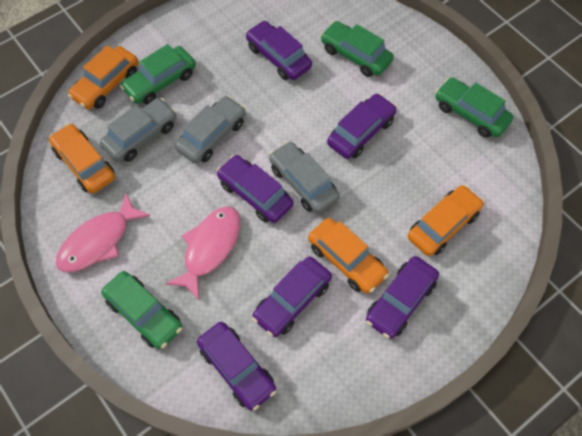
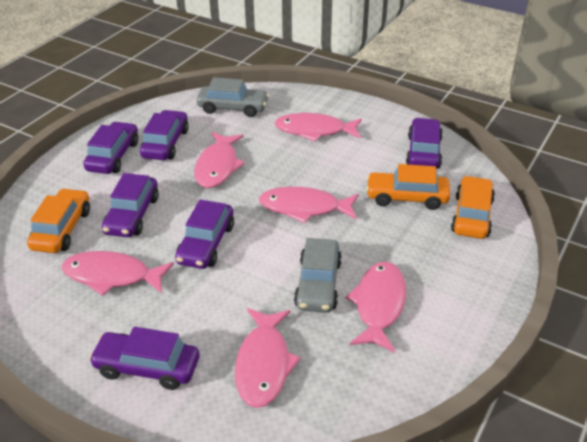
green car: 4 -> 0
grey car: 3 -> 2
orange car: 4 -> 3
pink fish: 2 -> 6

